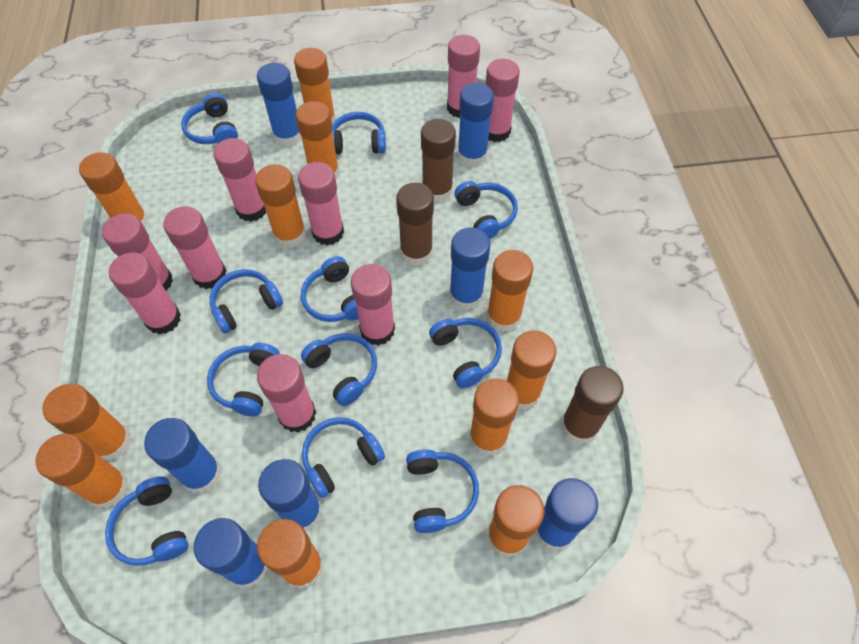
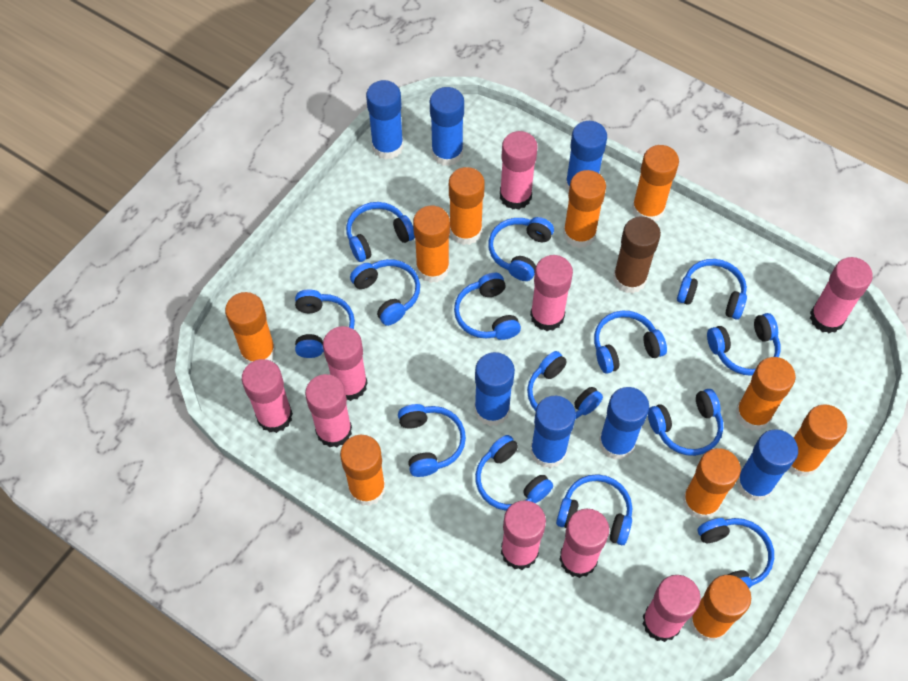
blue headphones: 11 -> 14
brown glue stick: 3 -> 1
orange glue stick: 11 -> 10

